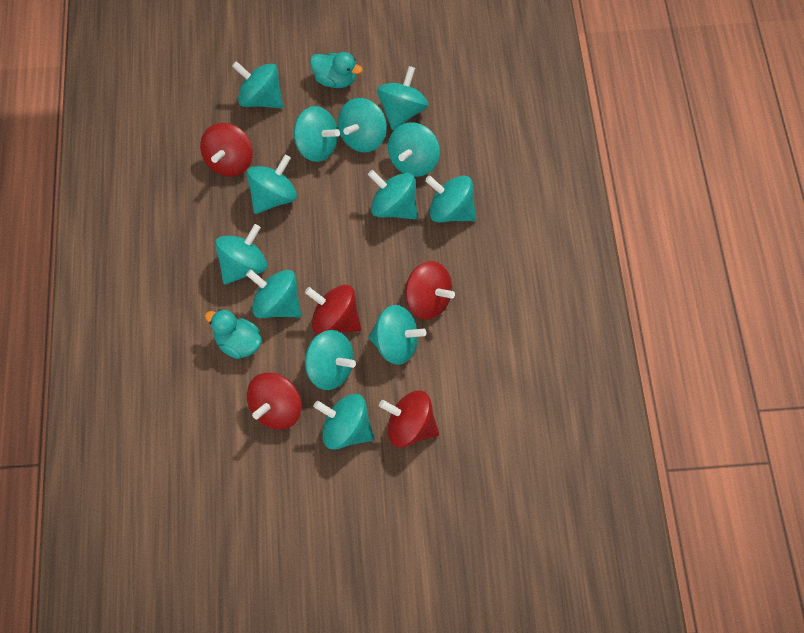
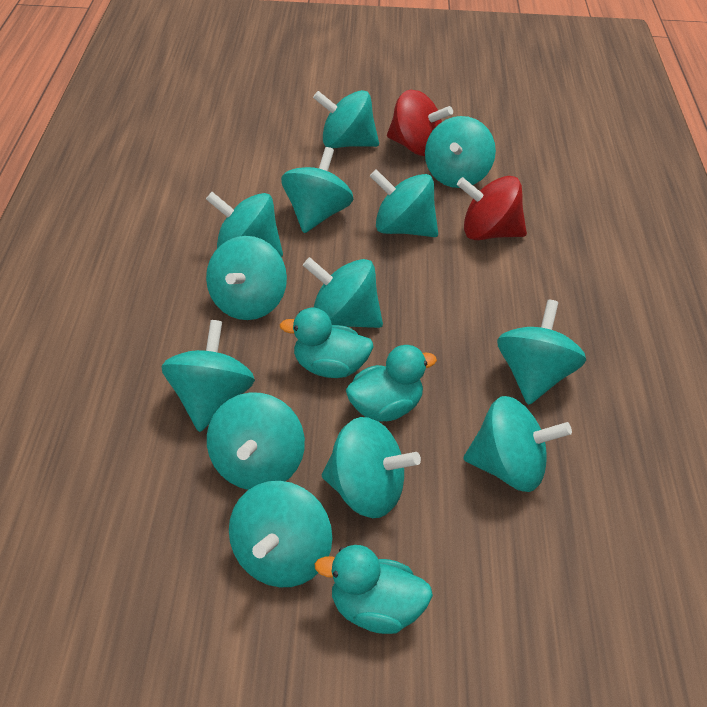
red spinning top: 5 -> 2
turquoise duck: 2 -> 3

